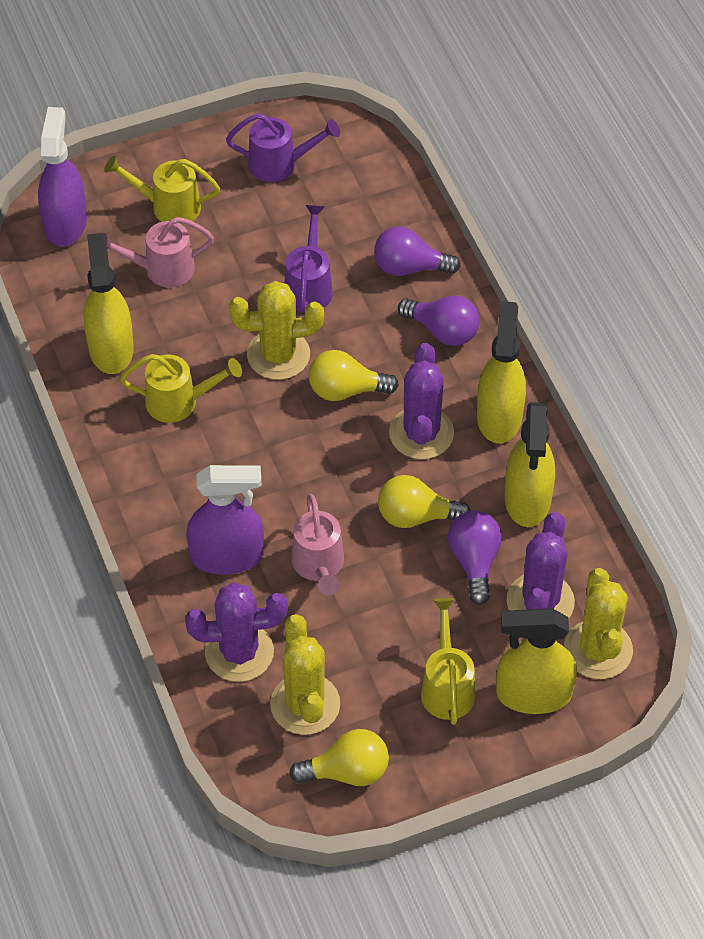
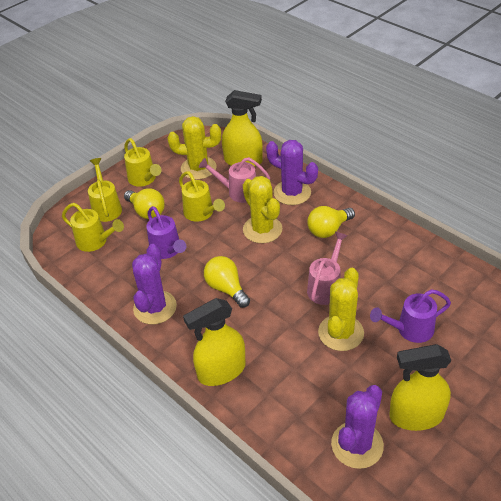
purple light bulb: 3 -> 0
purple spray bottle: 2 -> 0
yellow spray bottle: 4 -> 3
yellow watering can: 3 -> 4

